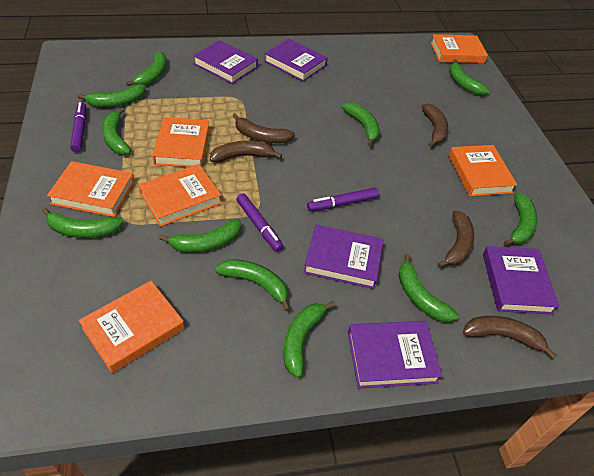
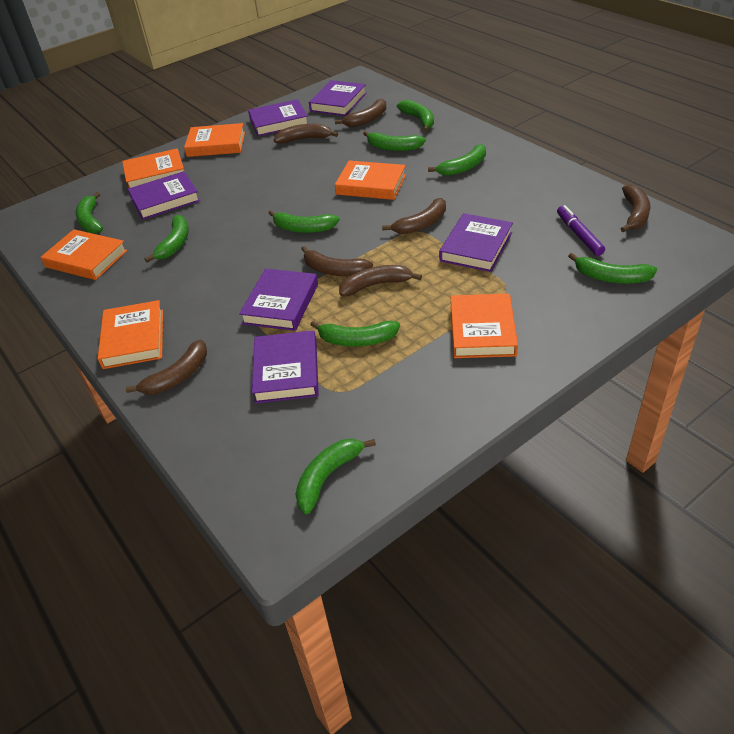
brown banana: 5 -> 7
green banana: 11 -> 9
purple book: 5 -> 6
purple marker: 3 -> 1

